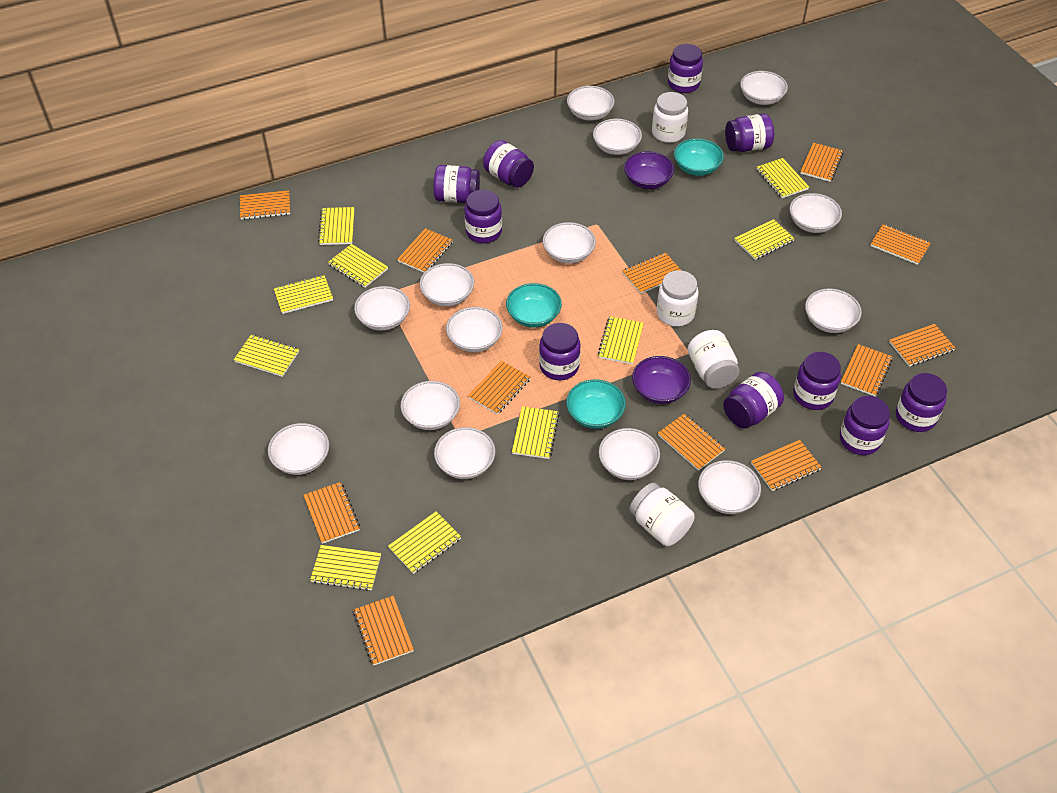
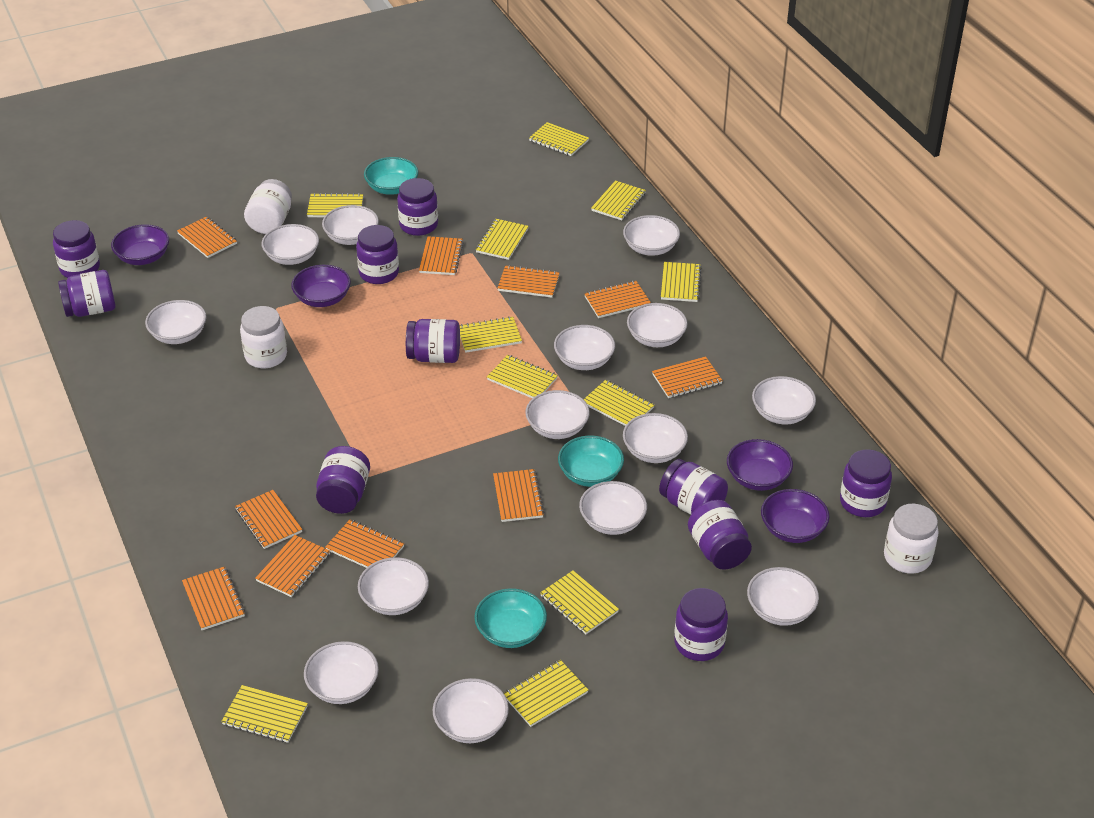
orange notebook: 12 -> 10
purple bowl: 2 -> 4
white jar: 4 -> 3
yellow notebook: 10 -> 11

